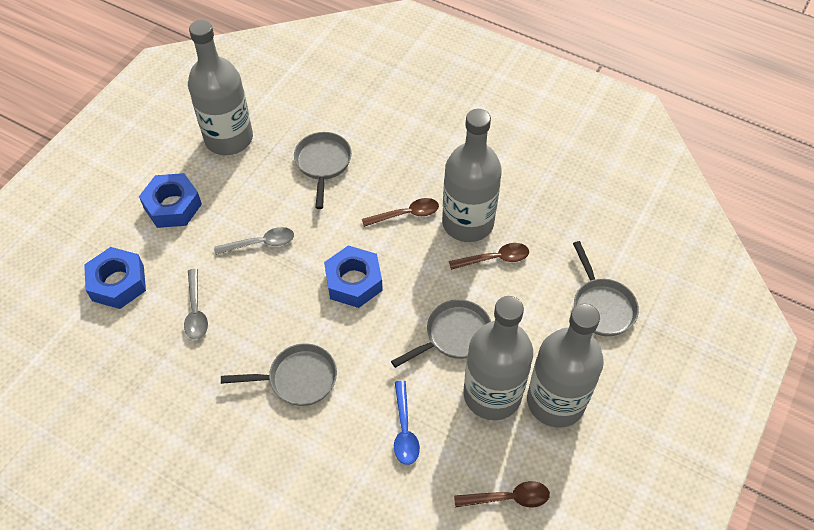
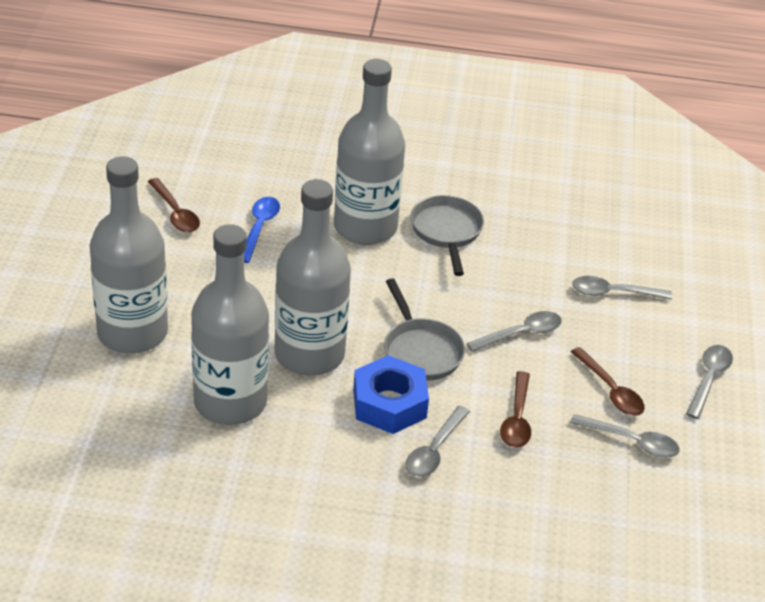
blue nut: 3 -> 1
grey pan: 4 -> 2
grey spoon: 2 -> 5

